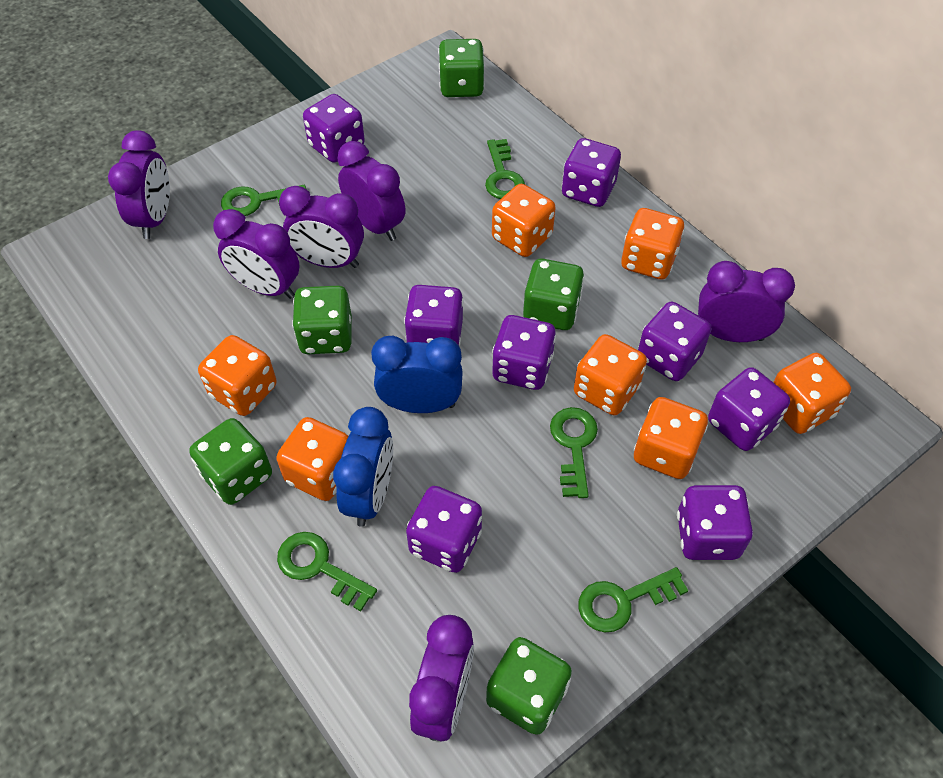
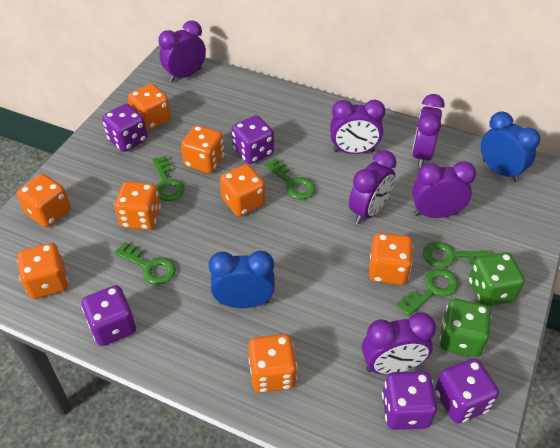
green dice: 5 -> 2
orange dice: 7 -> 8
purple dice: 8 -> 5

